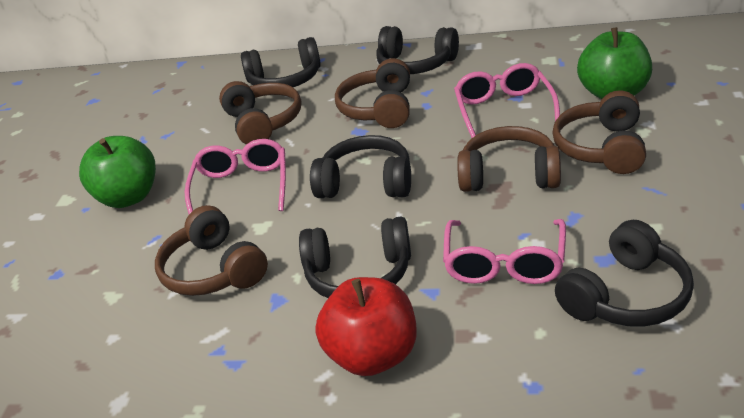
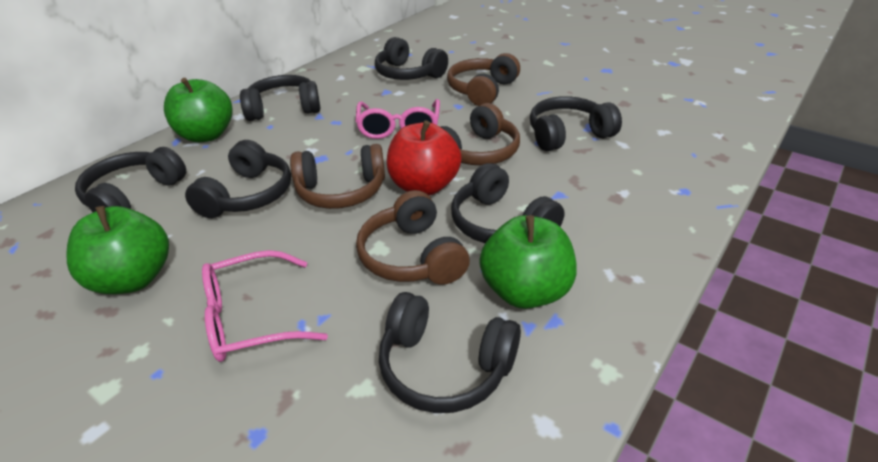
black headphones: 5 -> 7
brown headphones: 5 -> 4
green apple: 2 -> 3
pink glasses: 3 -> 2

